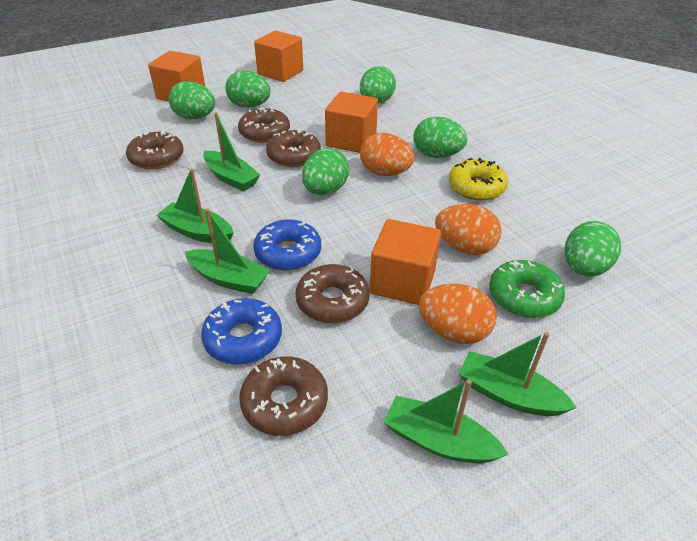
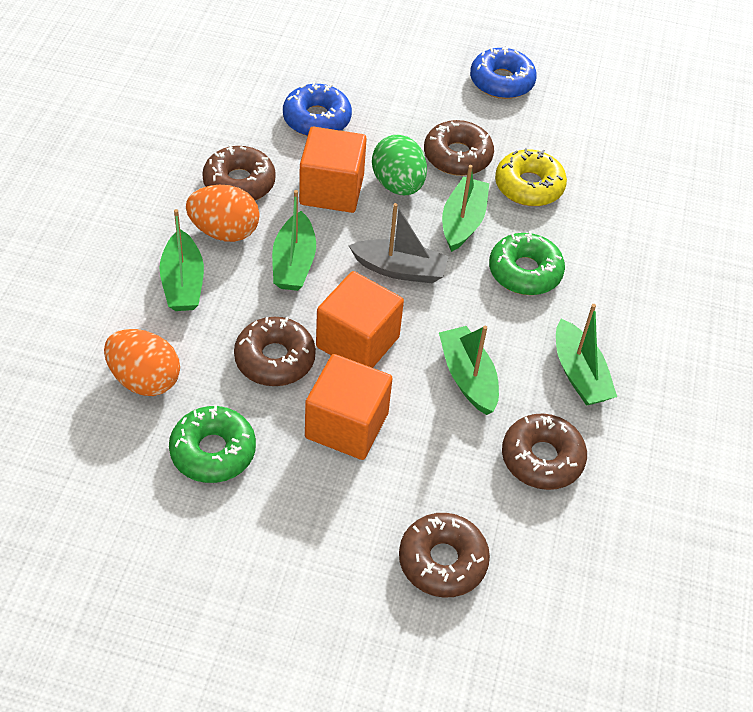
green donut: 1 -> 2
green egg: 6 -> 1
grey boat: 0 -> 1
orange cube: 4 -> 3
orange egg: 3 -> 2

